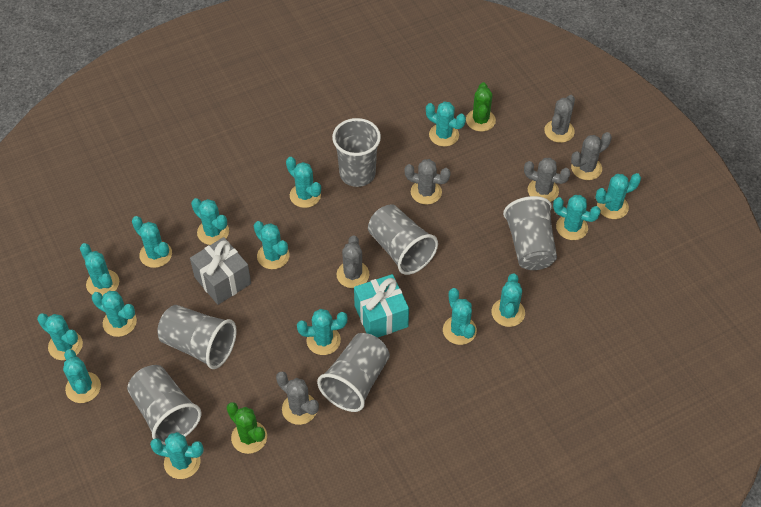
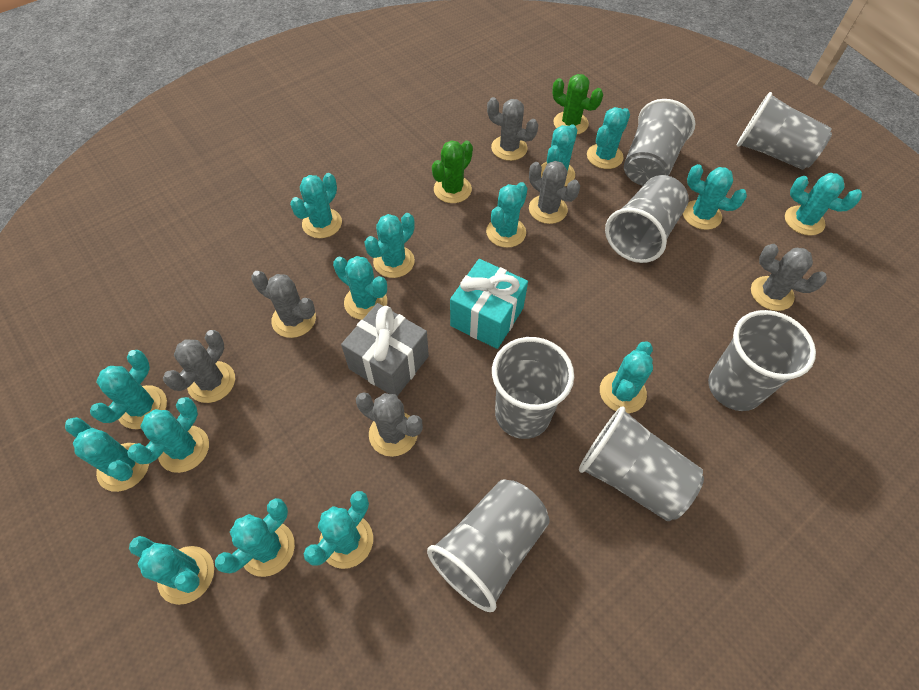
grey cup: 6 -> 7

